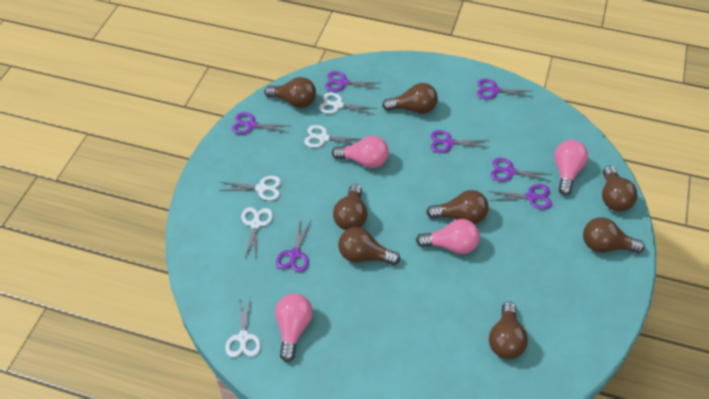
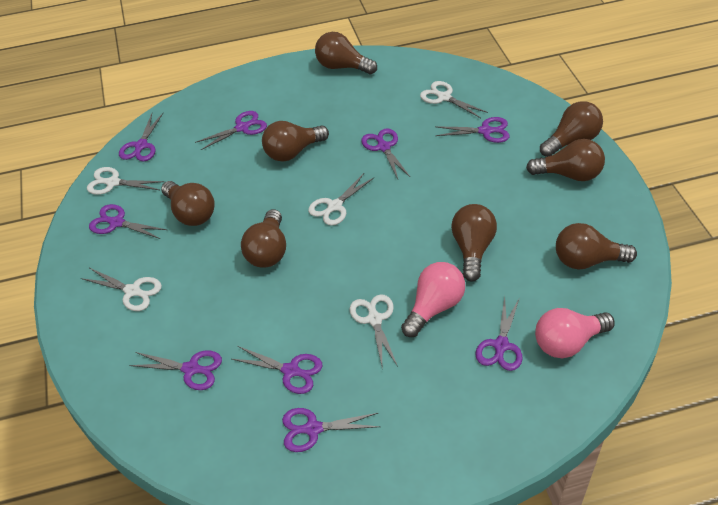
pink light bulb: 4 -> 2
purple scissors: 7 -> 9

